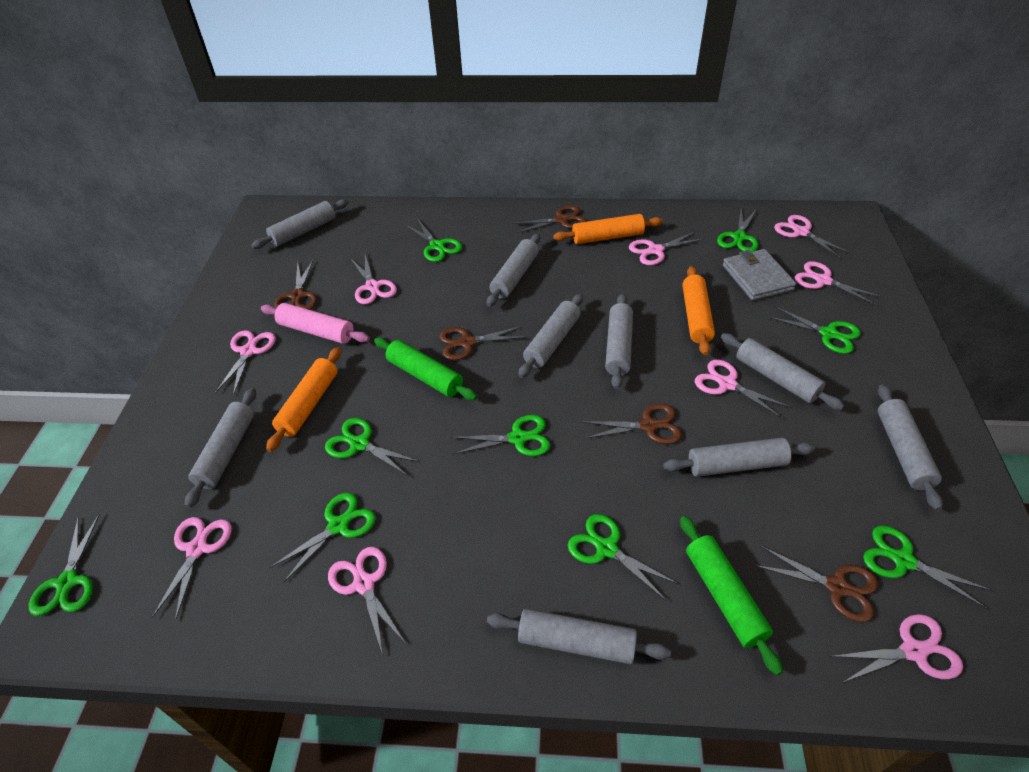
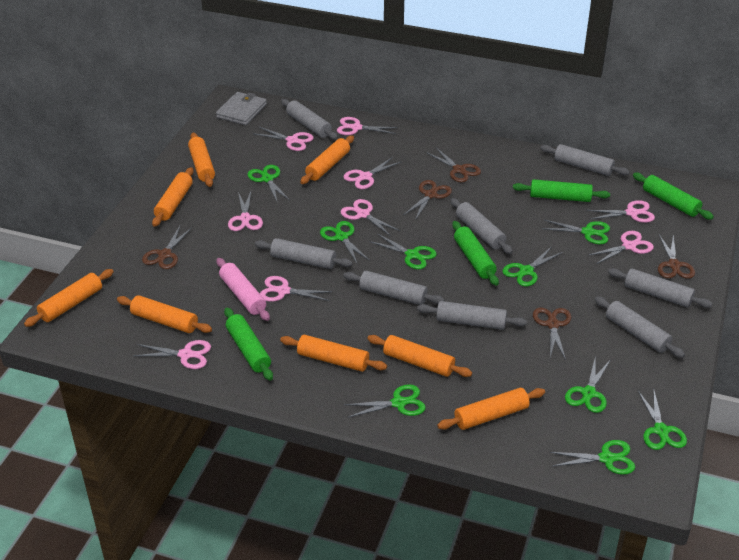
green rolling pin: 2 -> 4
grey rolling pin: 9 -> 8
orange rolling pin: 3 -> 8

